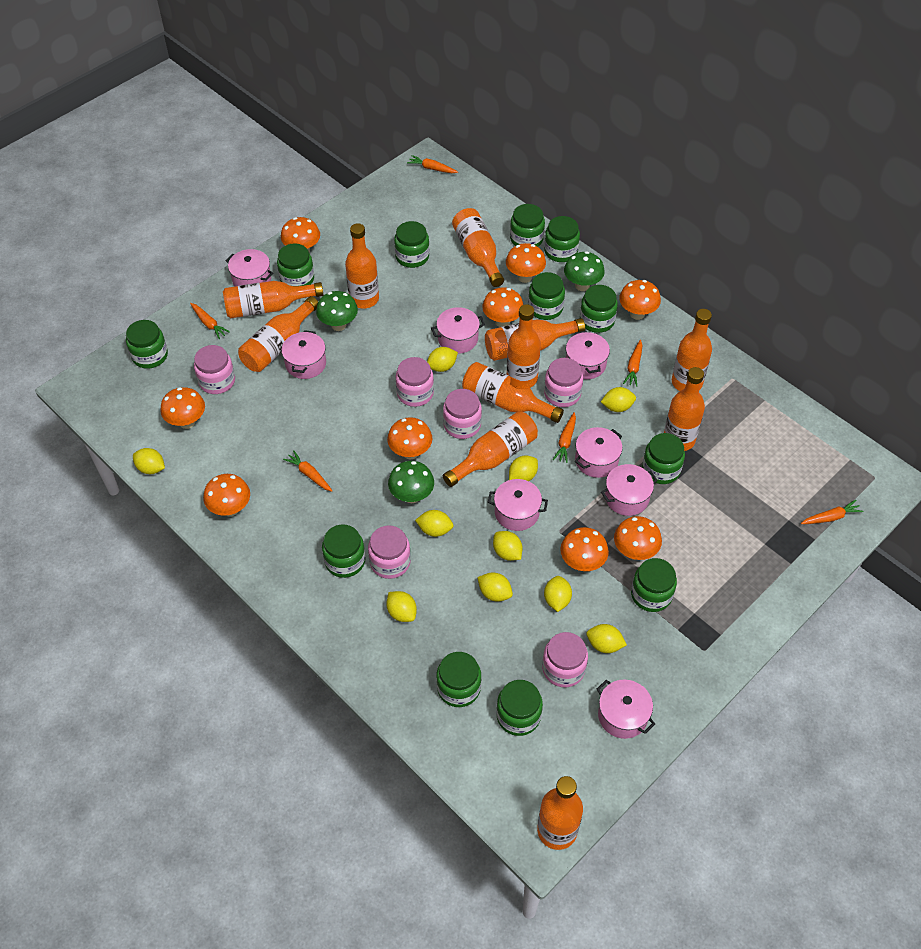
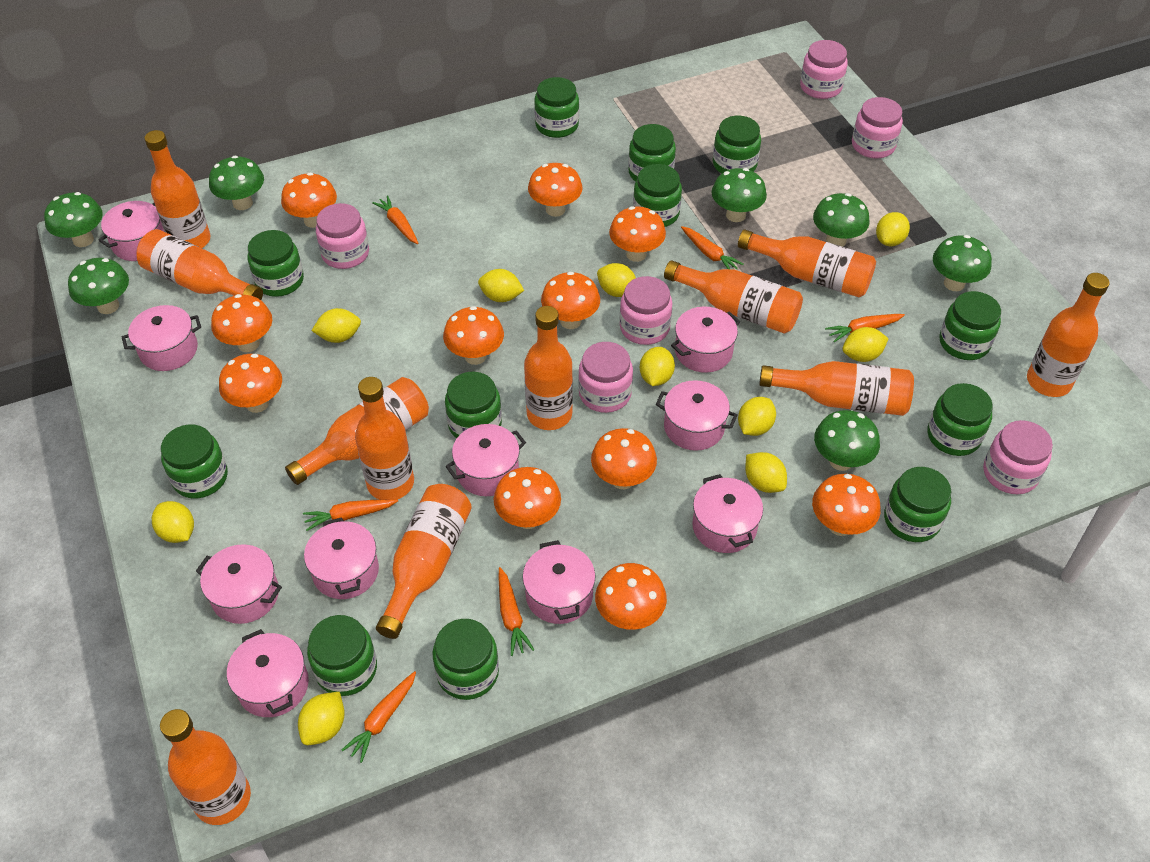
green mushroom: 3 -> 7
orange mushroom: 9 -> 11
pink pot: 8 -> 10

